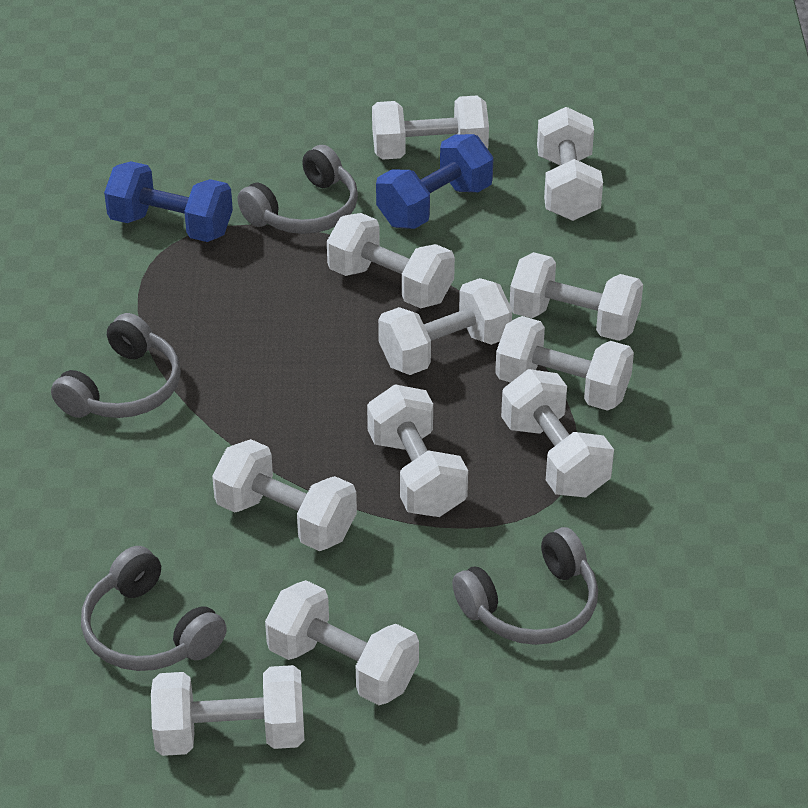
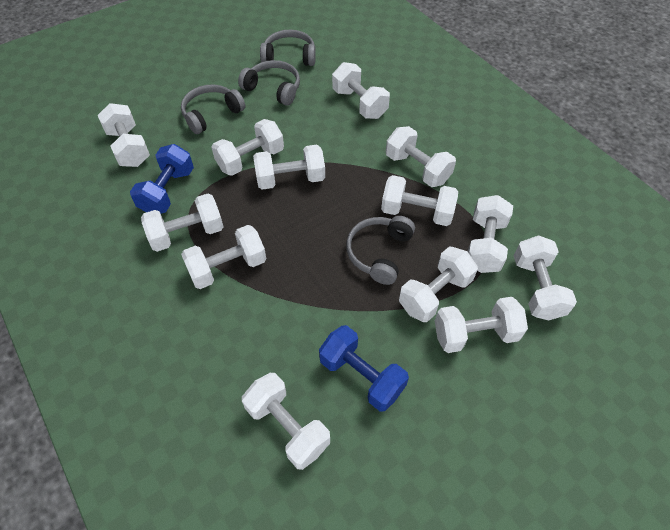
white dumbbell: 11 -> 13

